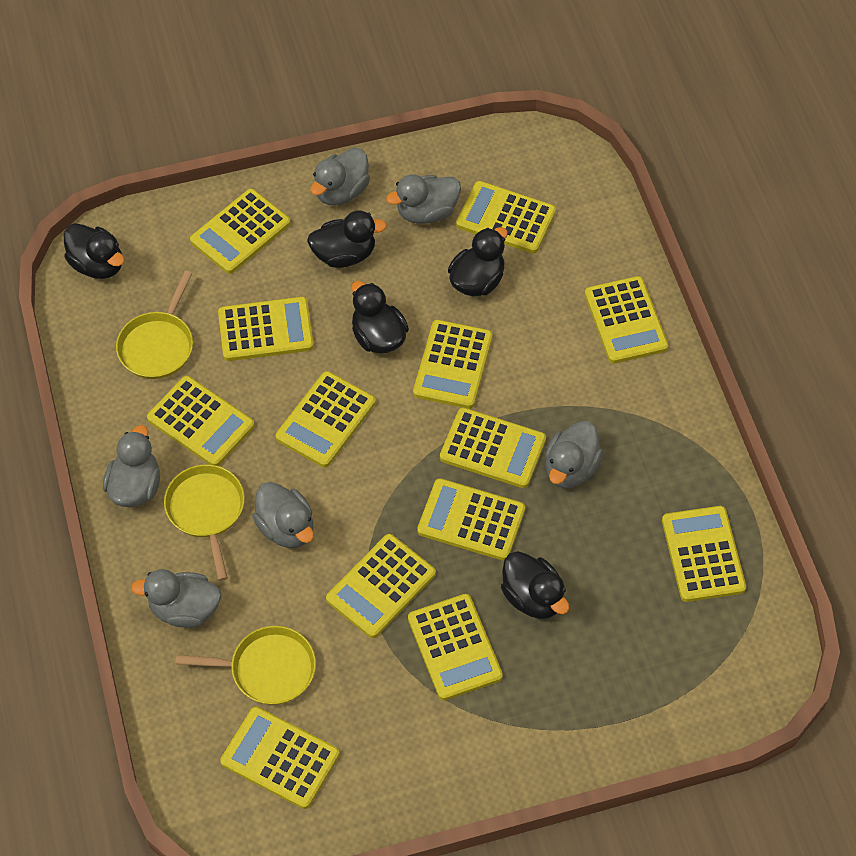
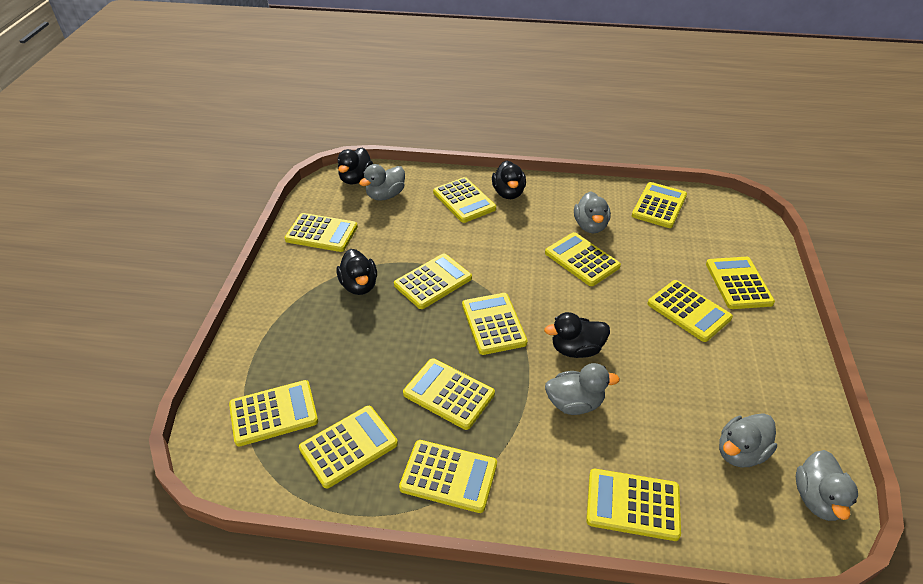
black duck: 5 -> 4
grey duck: 6 -> 5
yellow pan: 3 -> 0

